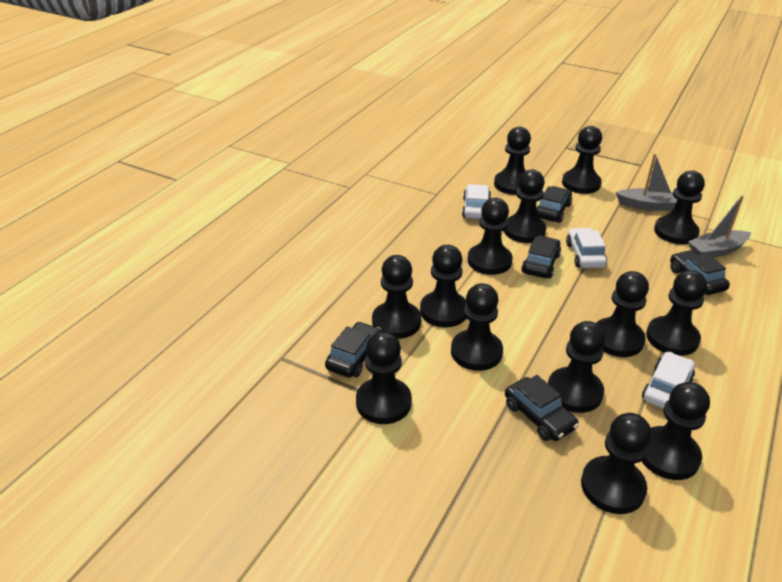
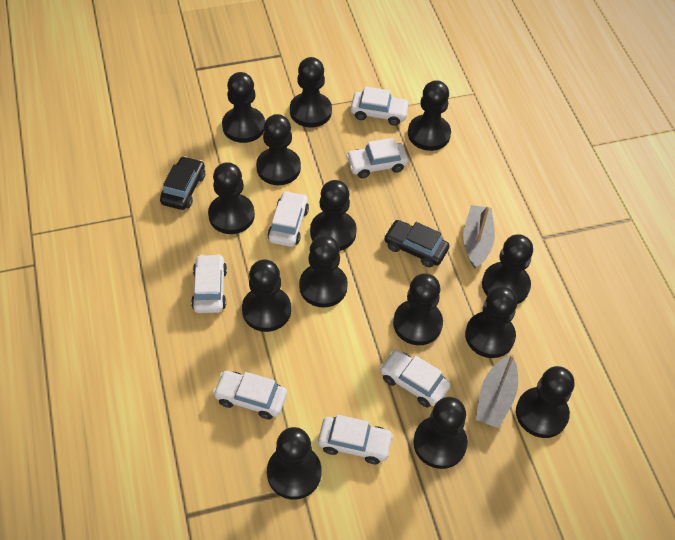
black car: 5 -> 2
white car: 3 -> 7

